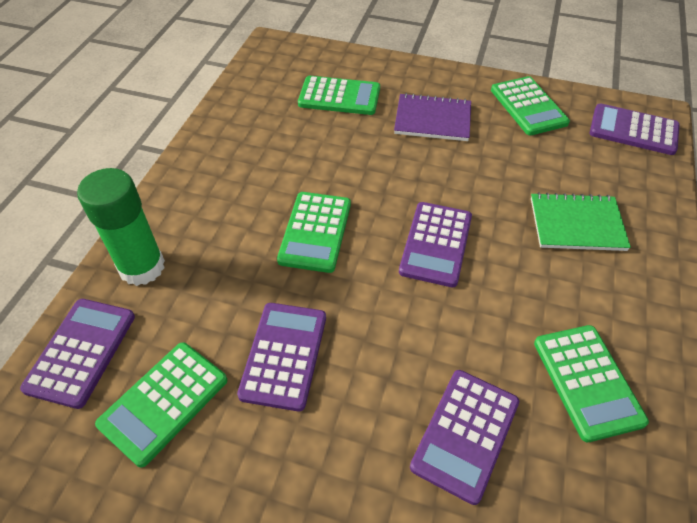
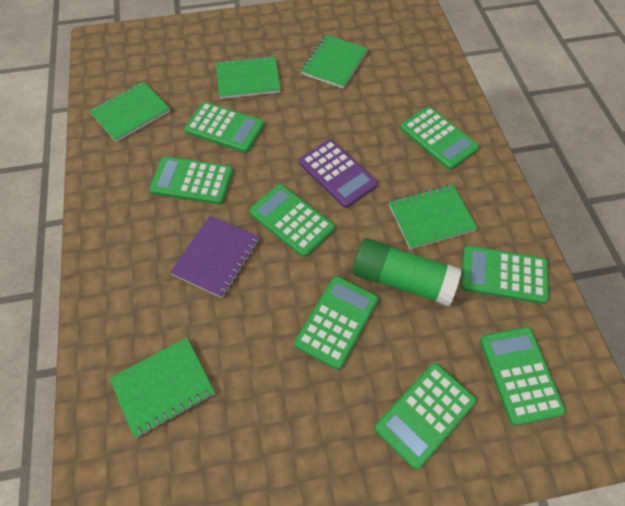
green calculator: 5 -> 8
green notebook: 1 -> 5
purple calculator: 5 -> 1

